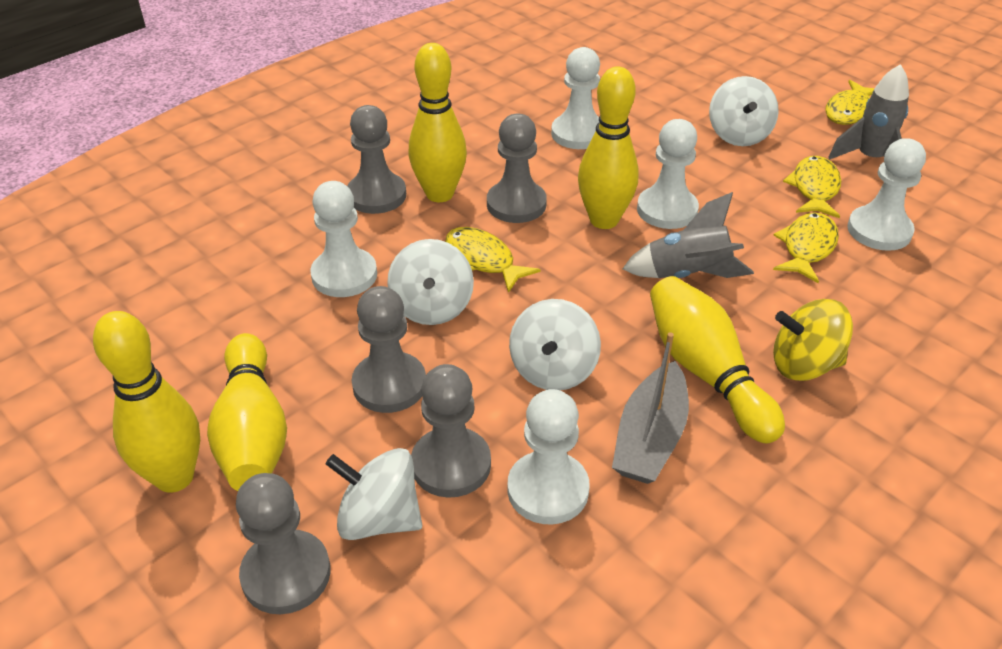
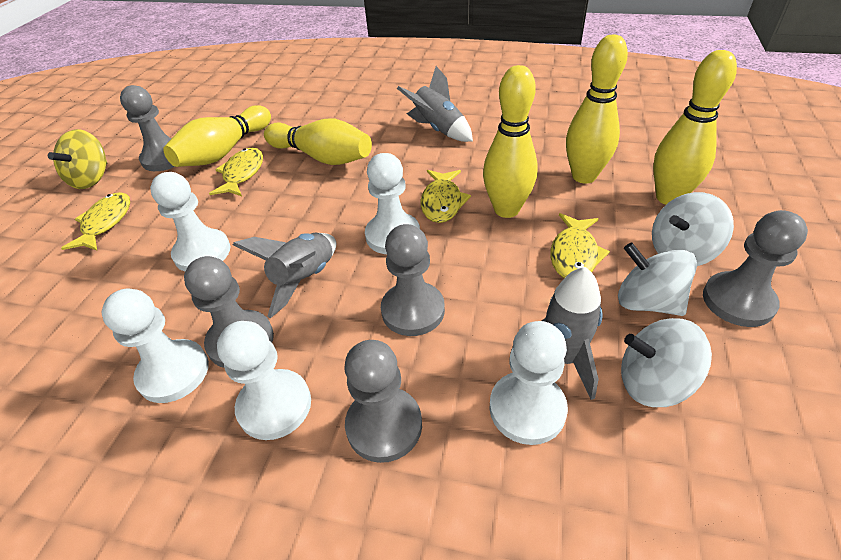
grey boat: 1 -> 0
grey rocket: 2 -> 3
white spinning top: 4 -> 3

